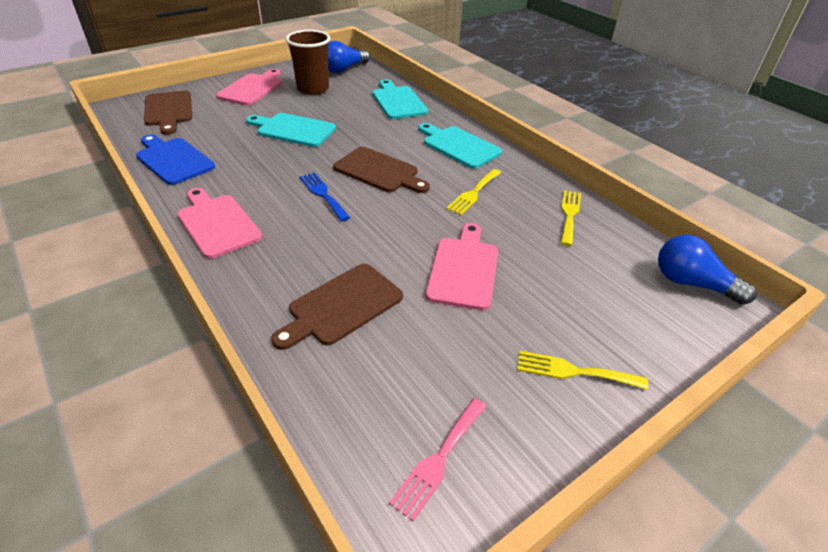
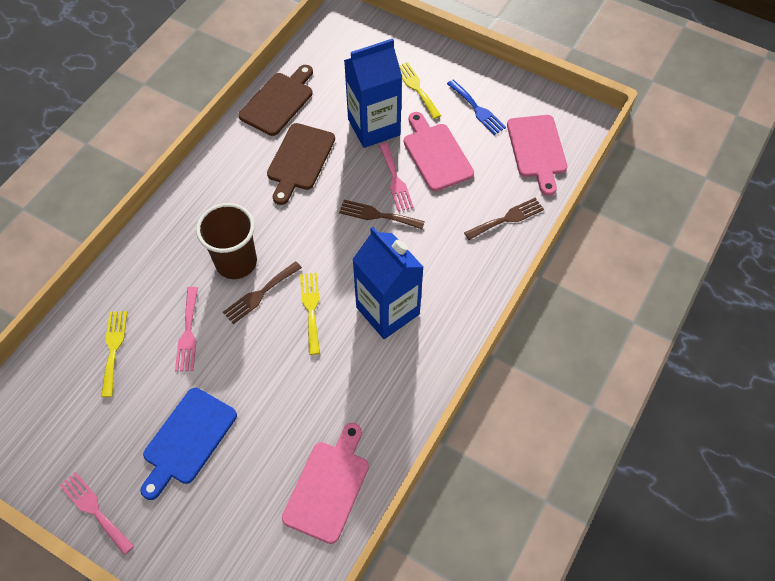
blue carton: 0 -> 2
blue light bulb: 2 -> 0
brown cutting board: 3 -> 2
brown fork: 0 -> 3
pink fork: 1 -> 3
turquoise cutting board: 3 -> 0

